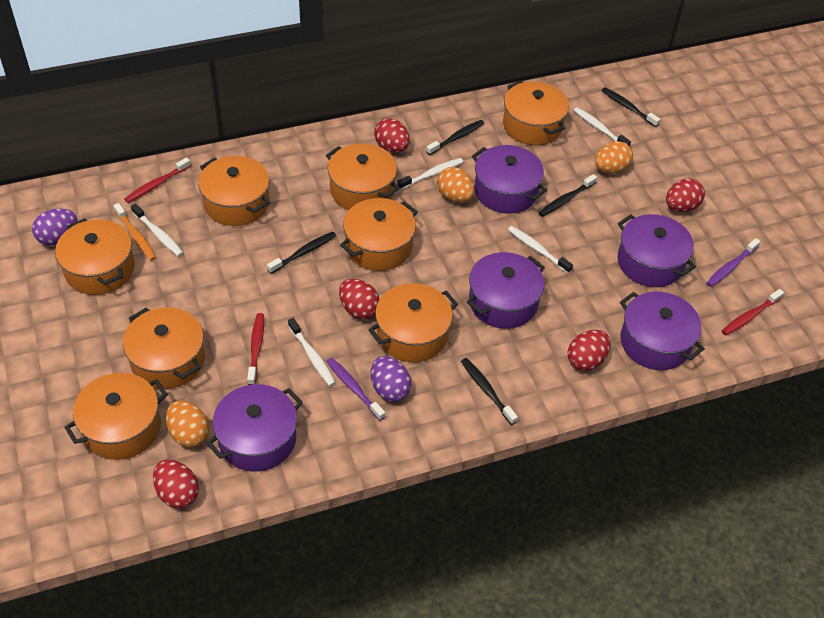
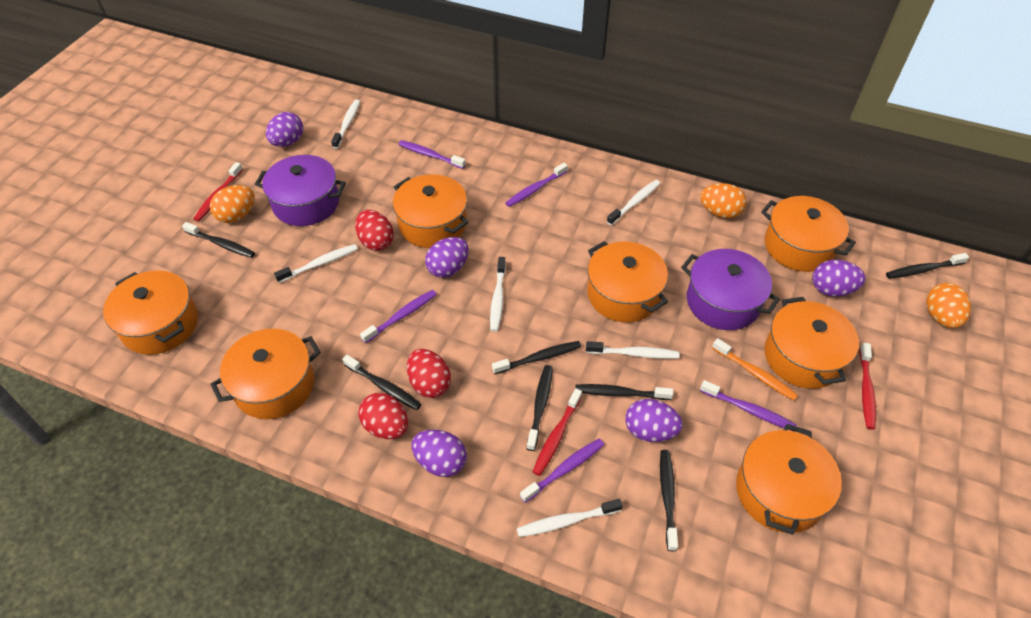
black toothbrush: 5 -> 7
orange pot: 8 -> 7
purple egg: 2 -> 5
purple pot: 5 -> 2
purple toothbrush: 2 -> 5
red egg: 5 -> 3
white toothbrush: 5 -> 6

